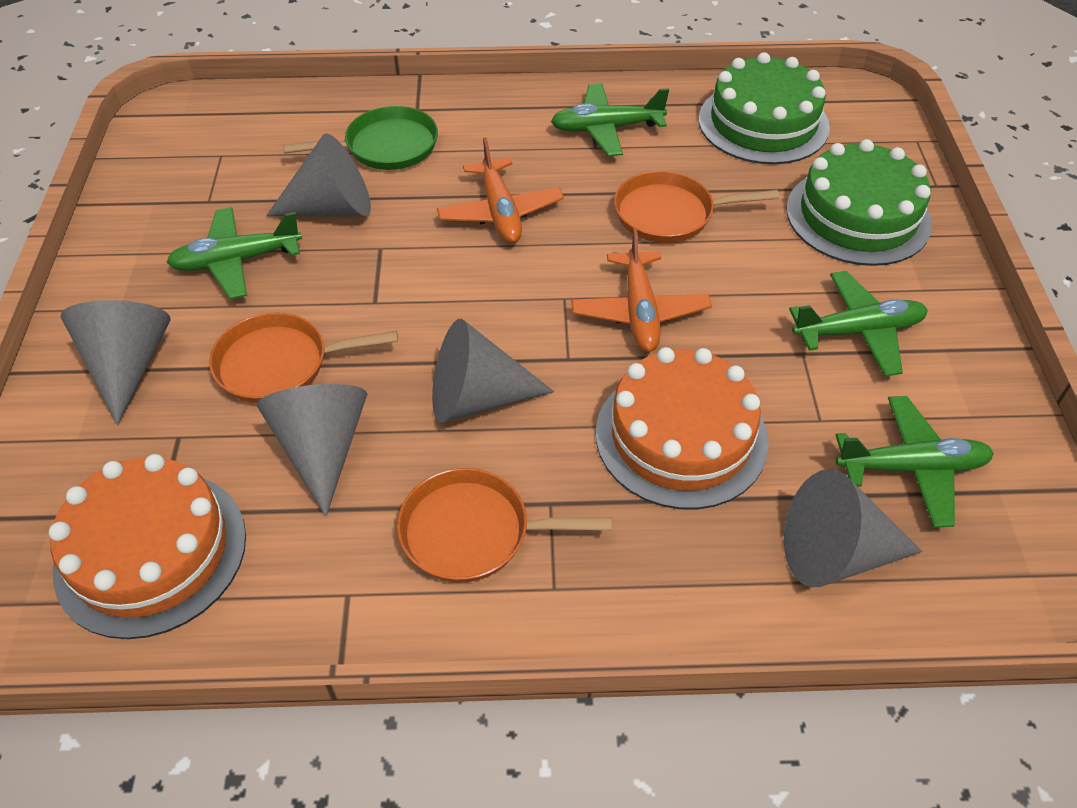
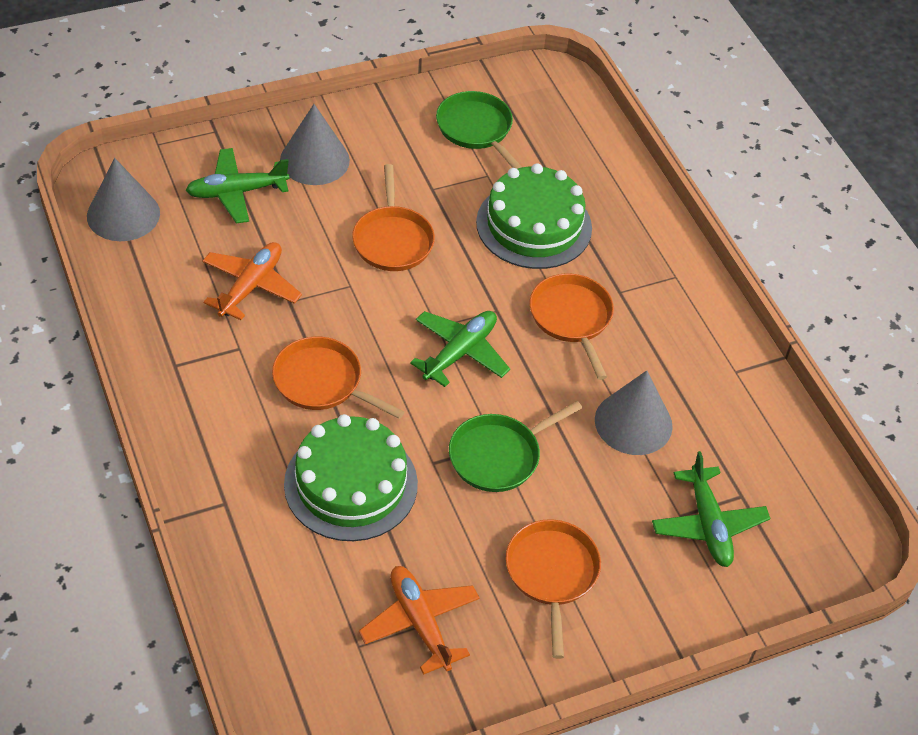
green pan: 1 -> 2
green plane: 4 -> 3
grey cone: 5 -> 3
orange cake: 2 -> 0
orange pan: 3 -> 4

